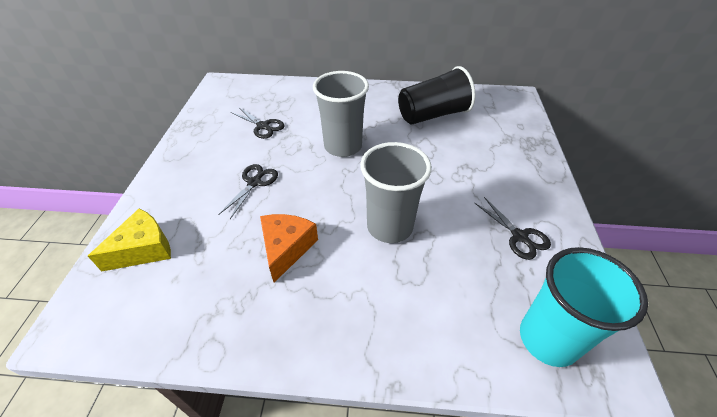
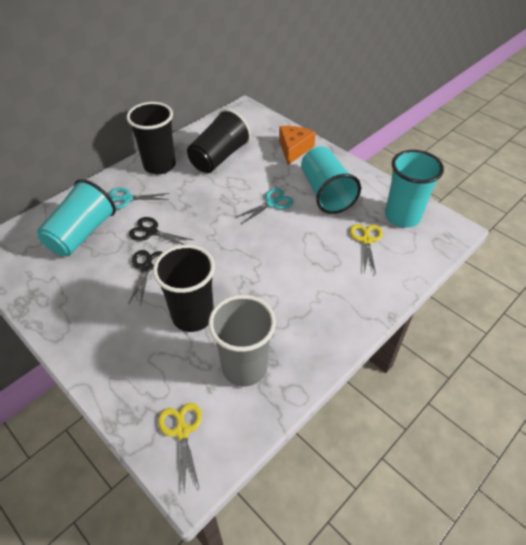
black cup: 1 -> 3
black scissors: 3 -> 2
grey cup: 2 -> 1
turquoise cup: 1 -> 3
turquoise scissors: 0 -> 2
yellow cheese: 1 -> 0
yellow scissors: 0 -> 2

